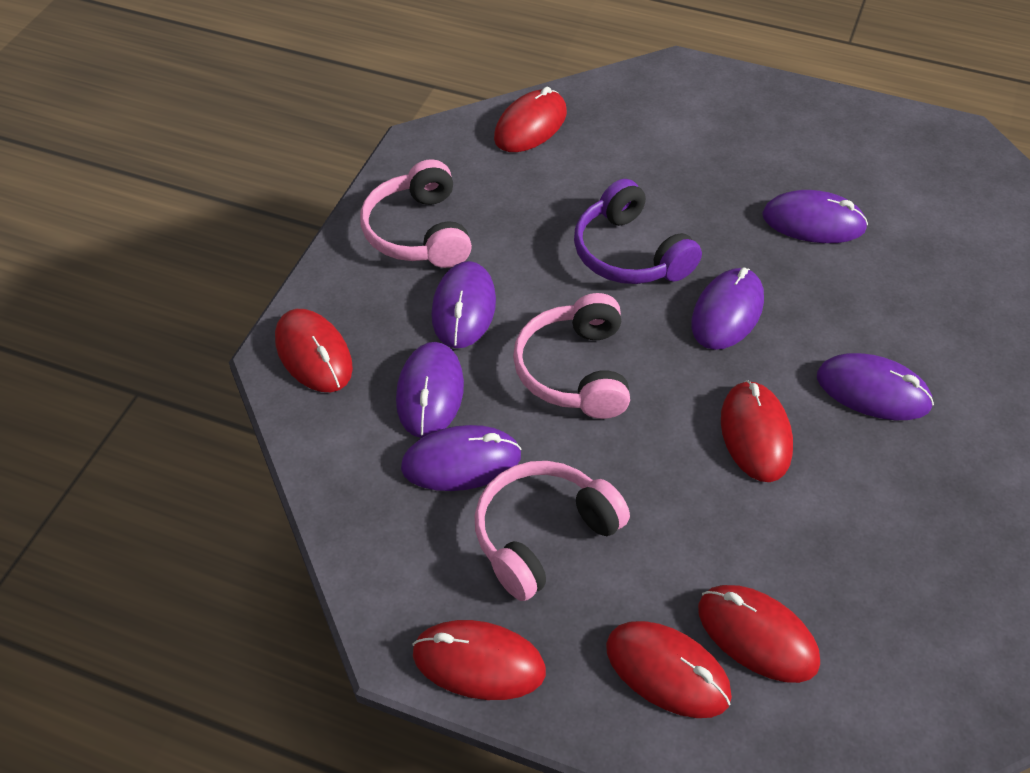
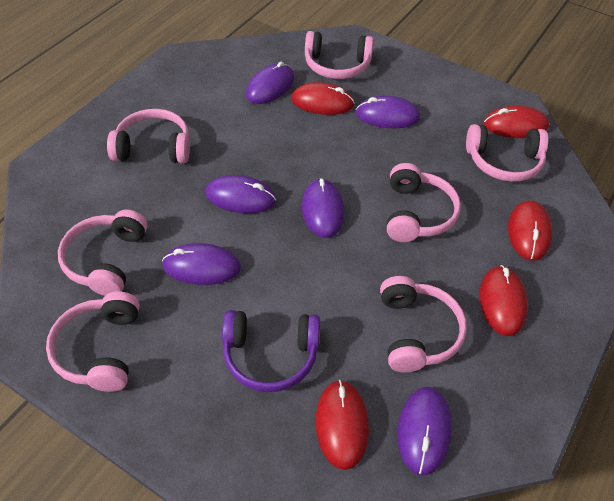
pink headphones: 3 -> 7
red mouse: 6 -> 5

